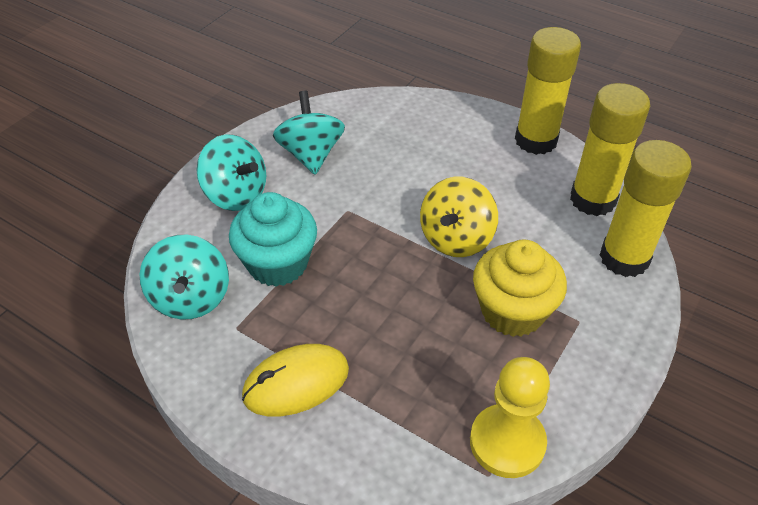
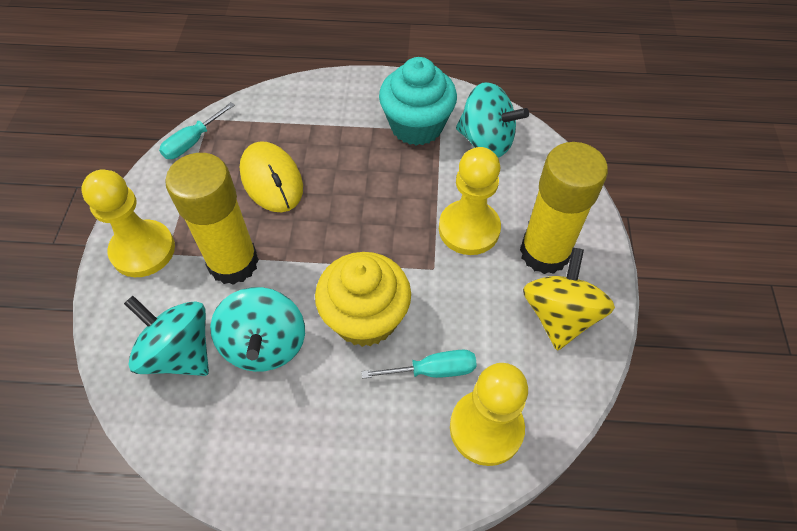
turquoise screwdriver: 0 -> 2
yellow glue stick: 3 -> 2
yellow pawn: 1 -> 3

